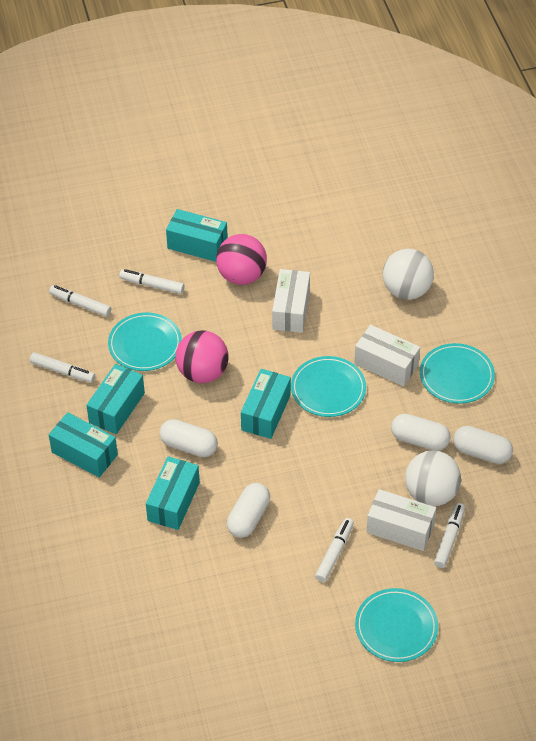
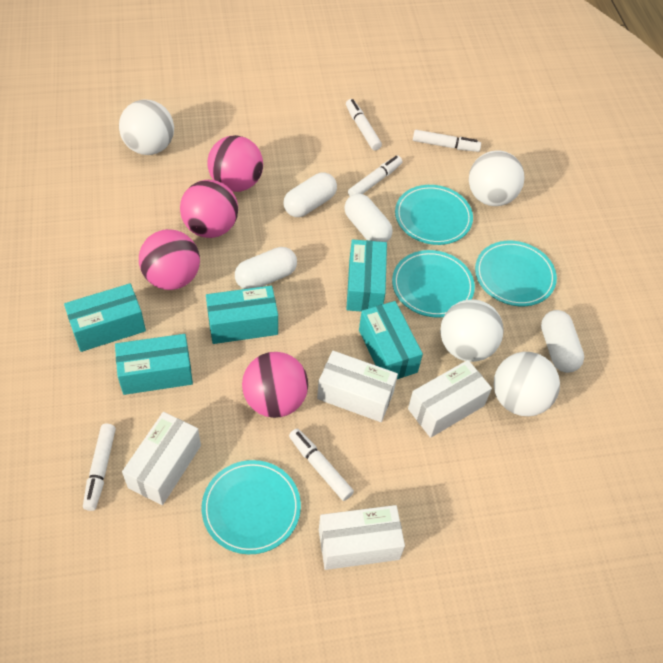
pink ball: 2 -> 4
white ball: 2 -> 4
white box: 3 -> 4

